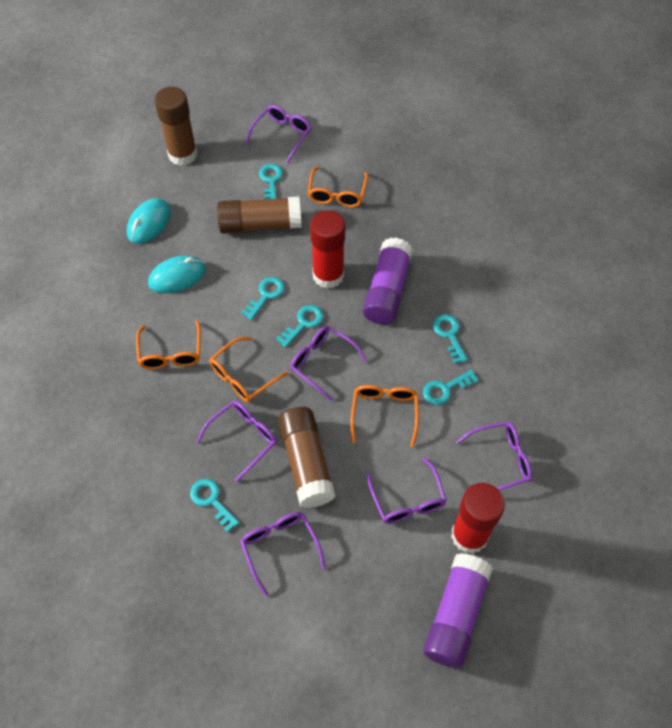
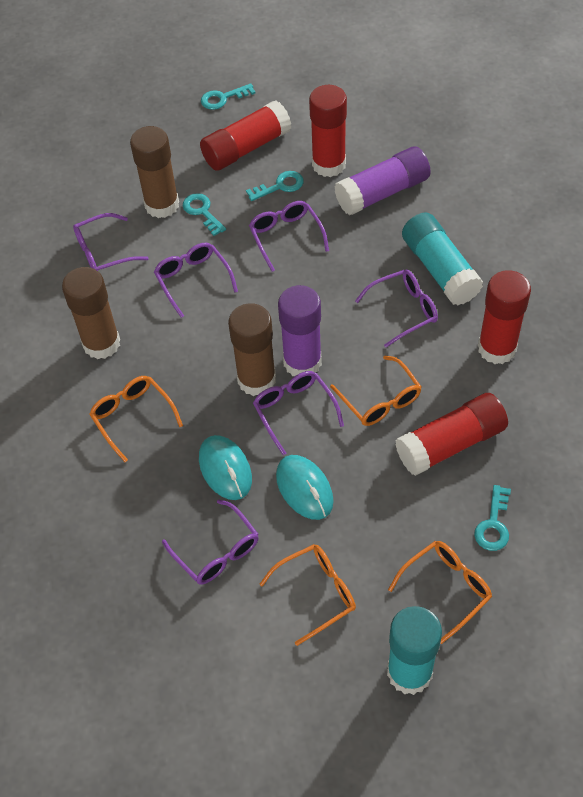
red glue stick: 2 -> 4
turquoise glue stick: 0 -> 2
turquoise key: 6 -> 4

